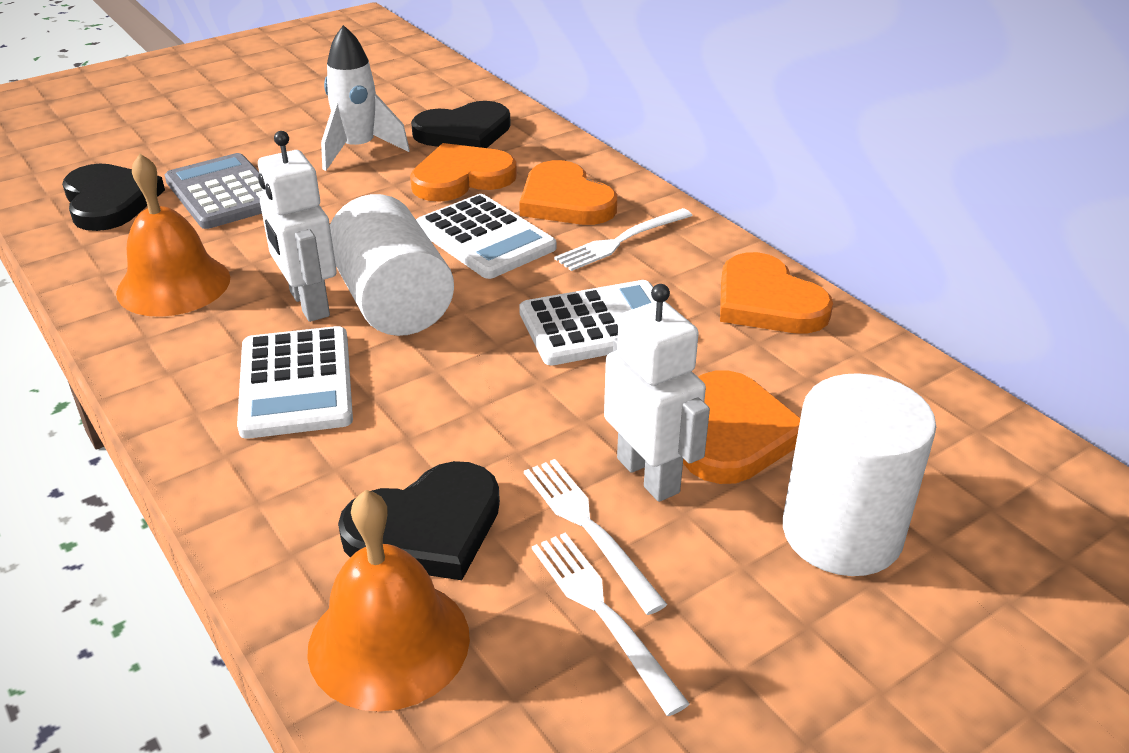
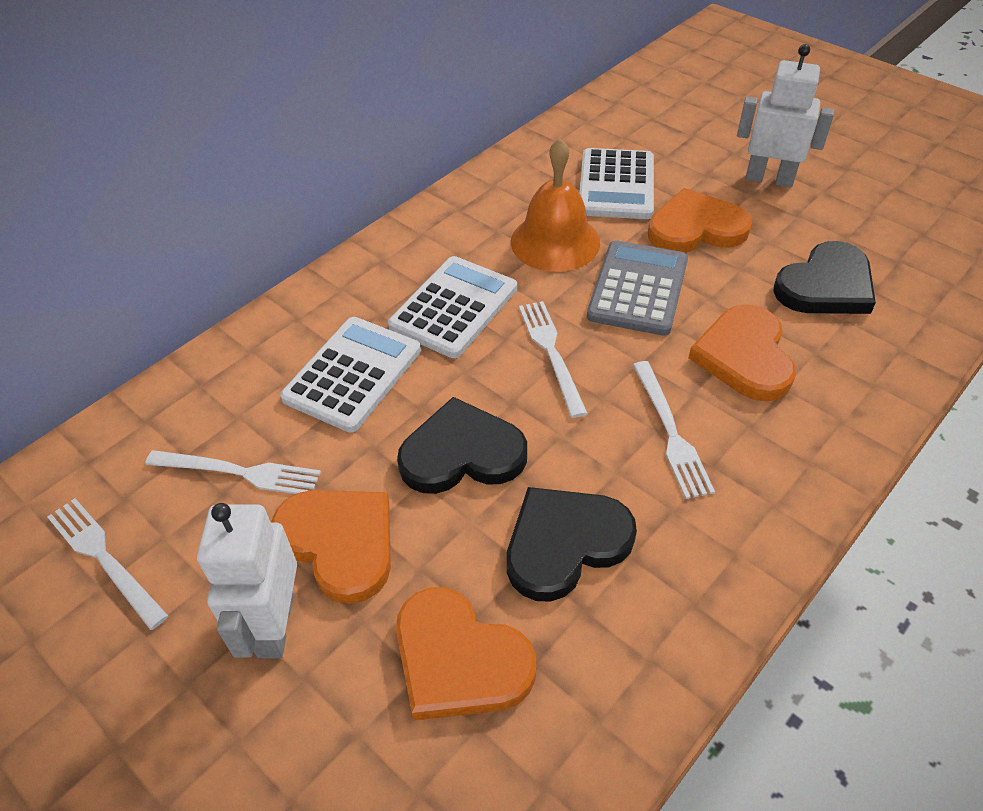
orange bell: 2 -> 1
white cylinder: 2 -> 0
white fork: 3 -> 4
white rocket: 1 -> 0

